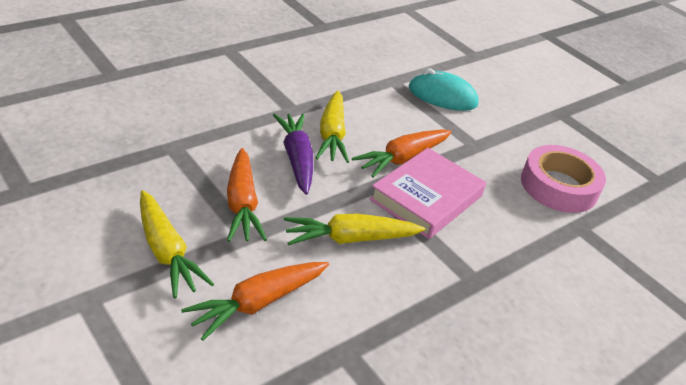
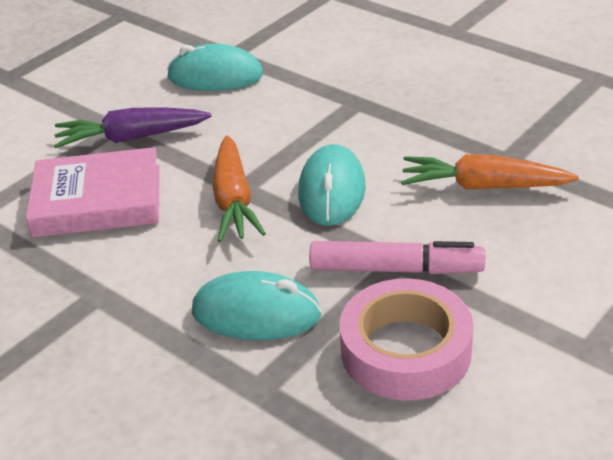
orange carrot: 3 -> 2
pink marker: 0 -> 1
turquoise mouse: 1 -> 3
yellow carrot: 3 -> 0

